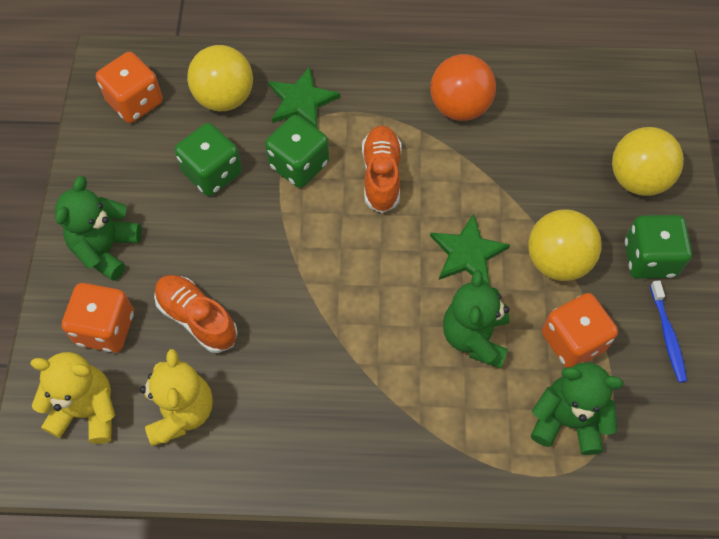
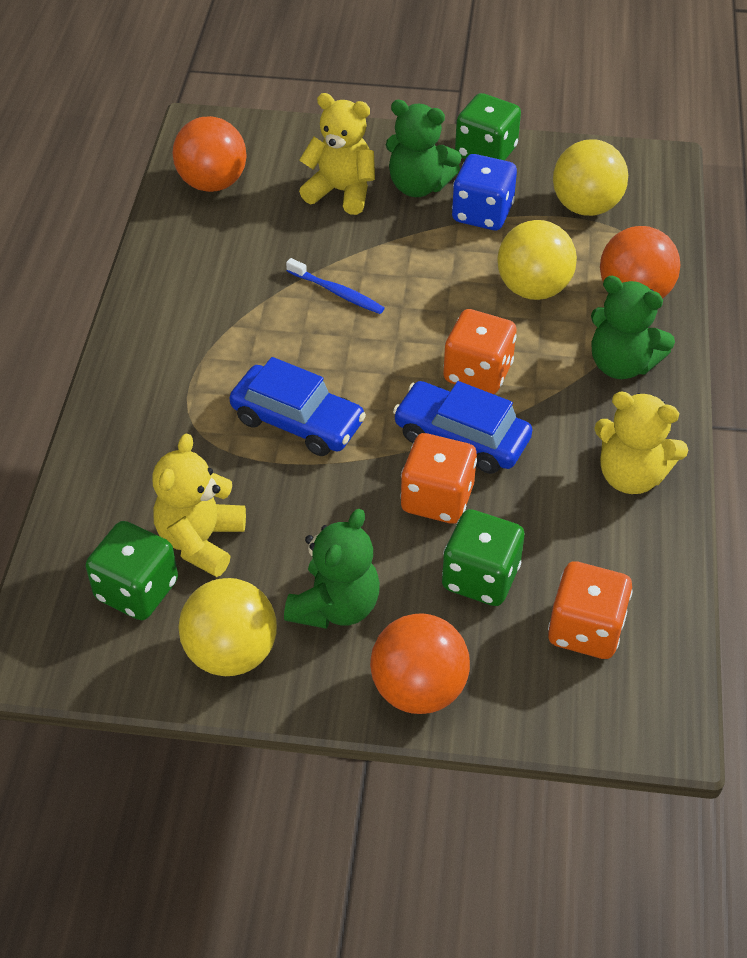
blue car: 0 -> 2
blue dice: 0 -> 1
green star: 2 -> 0
orange ball: 1 -> 3
orange shoe: 2 -> 0
yellow teddy bear: 2 -> 3

